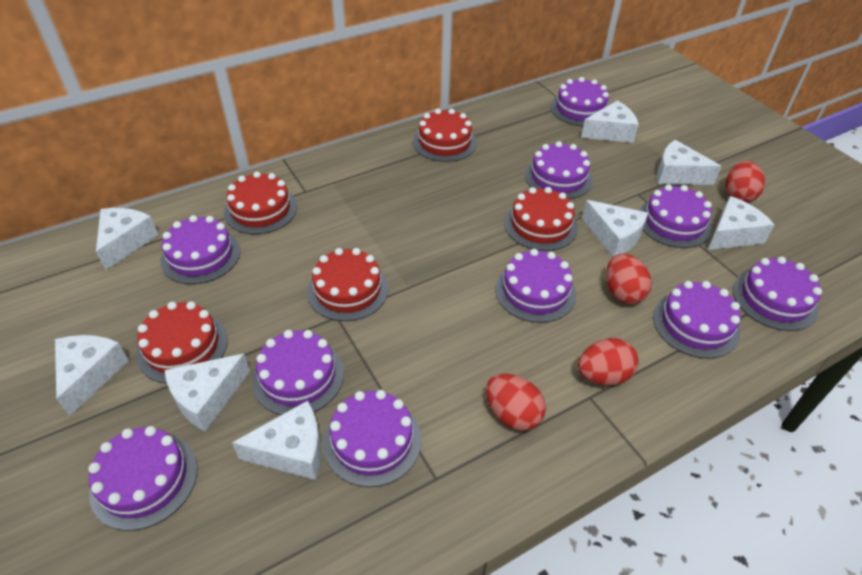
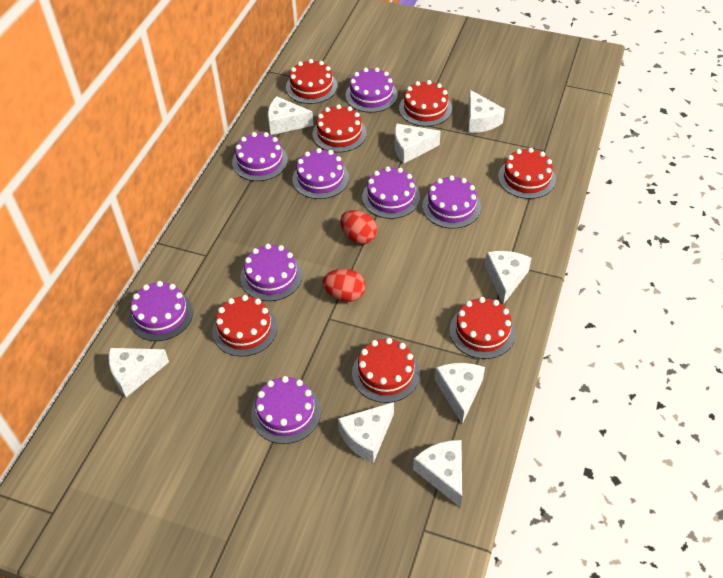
purple cake: 10 -> 8
red cake: 5 -> 7
red egg: 4 -> 2

